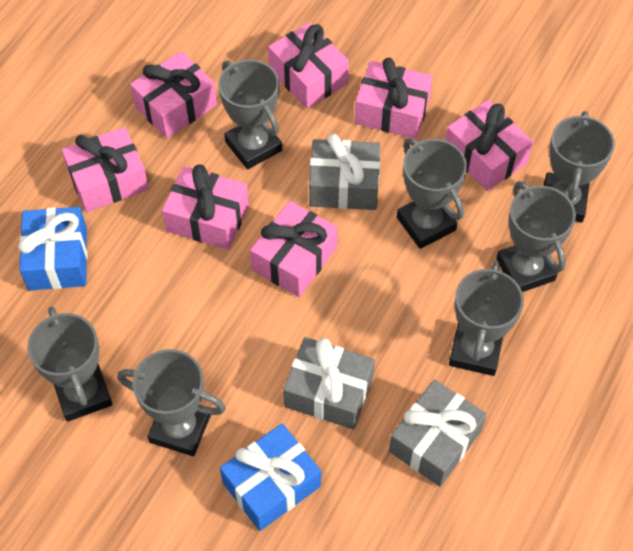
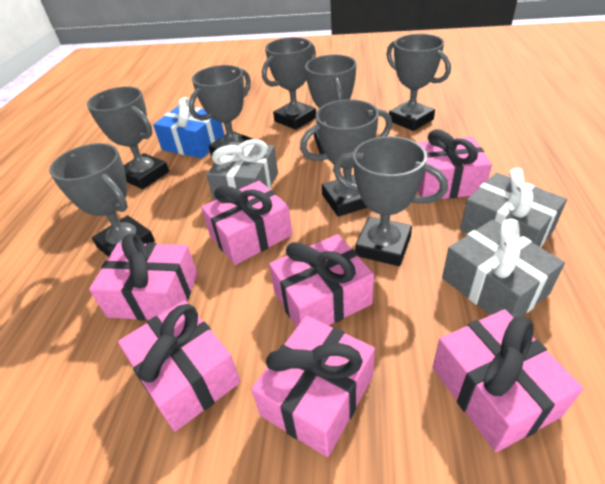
blue gift: 2 -> 1
grey trophy: 7 -> 8

